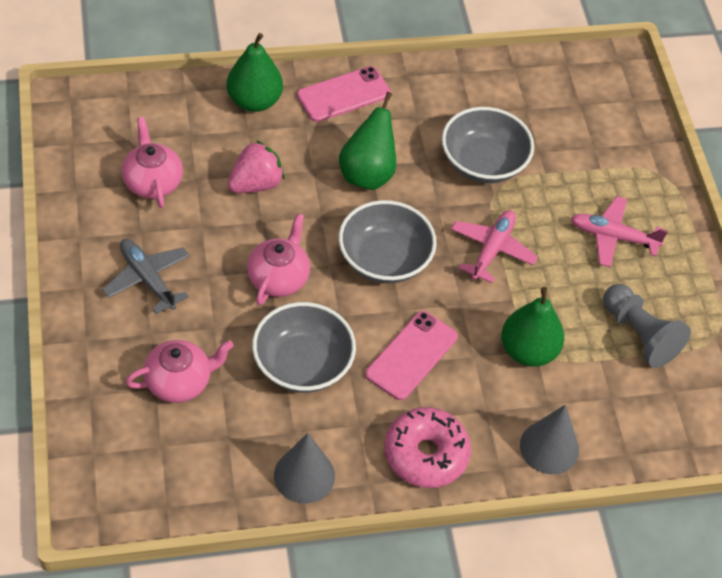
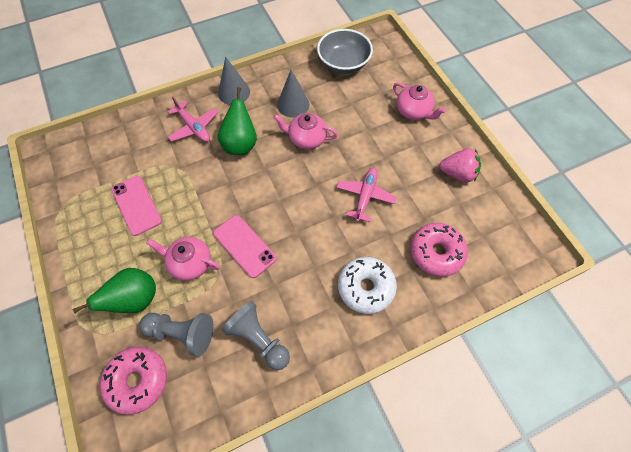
green pear: 3 -> 2
grey bowl: 3 -> 1
grey pawn: 1 -> 2
grey plane: 1 -> 0
pink donut: 1 -> 2
white donut: 0 -> 1

